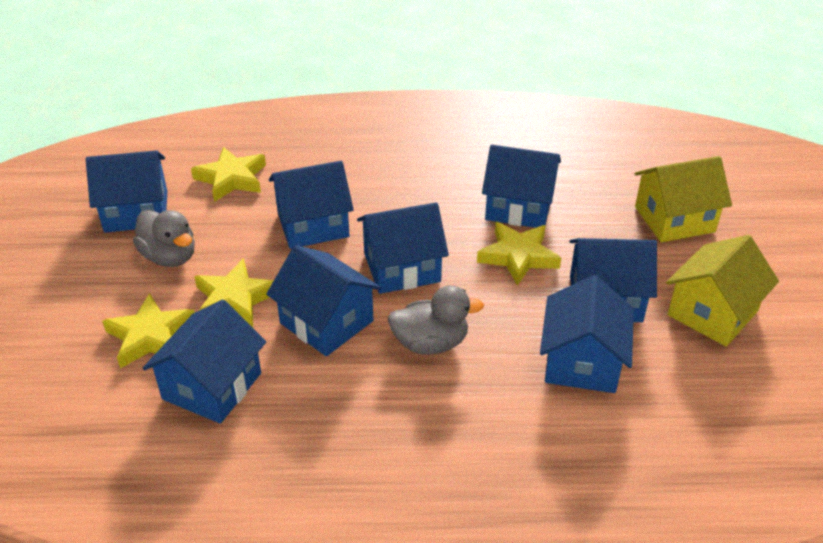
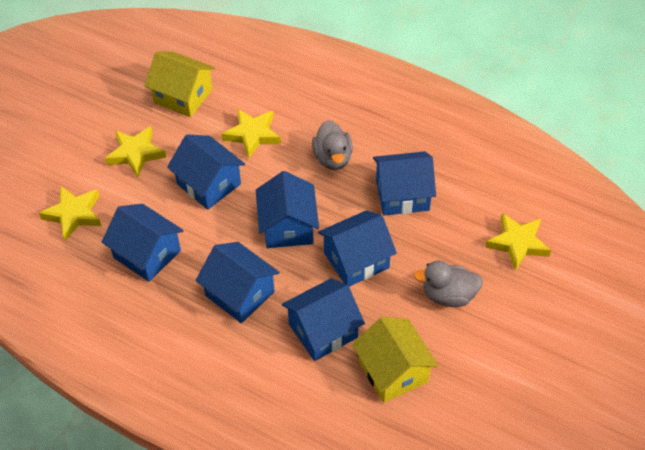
blue house: 8 -> 7

